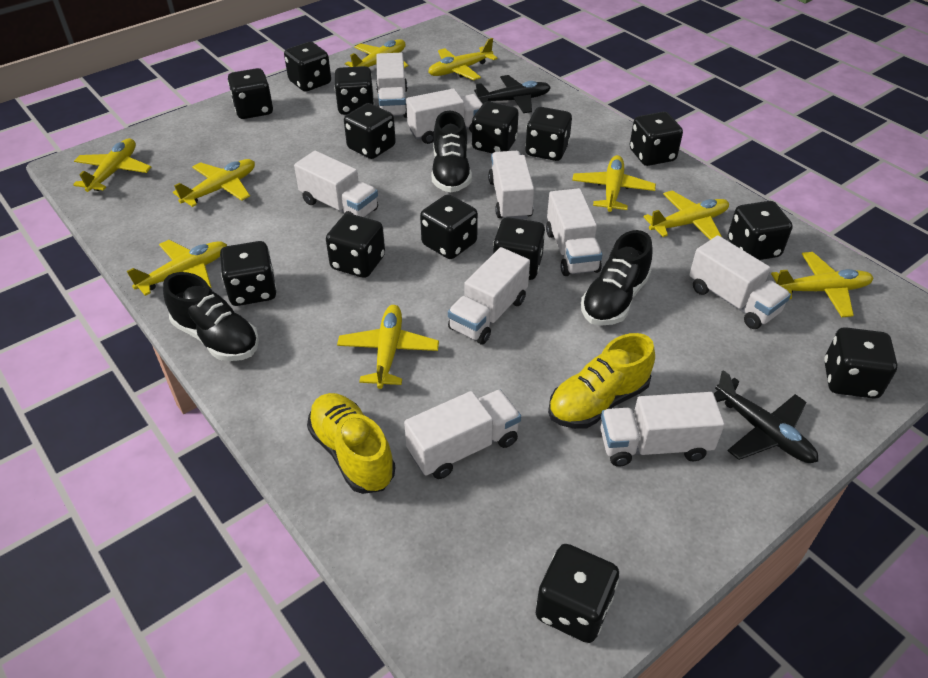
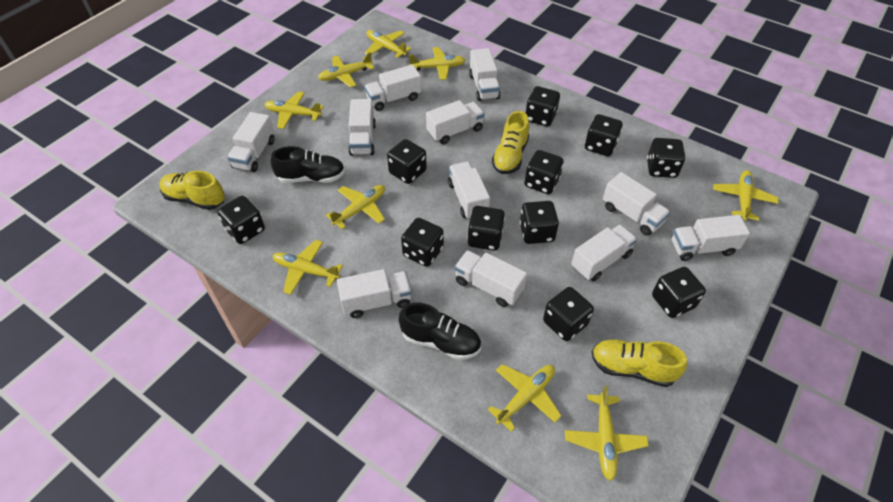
black dice: 14 -> 11
black plane: 2 -> 0
black shoe: 3 -> 2
white truck: 9 -> 11
yellow shoe: 2 -> 3

